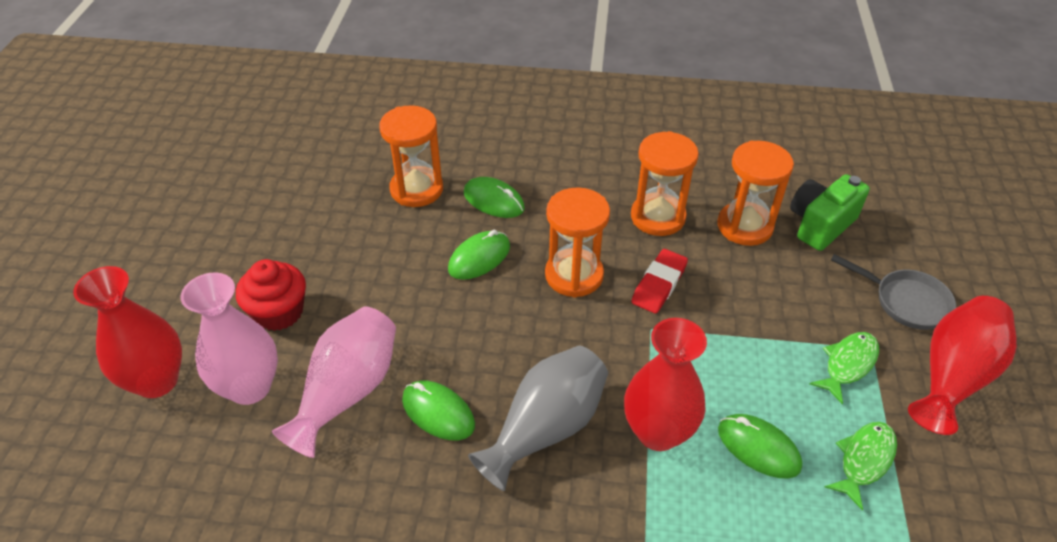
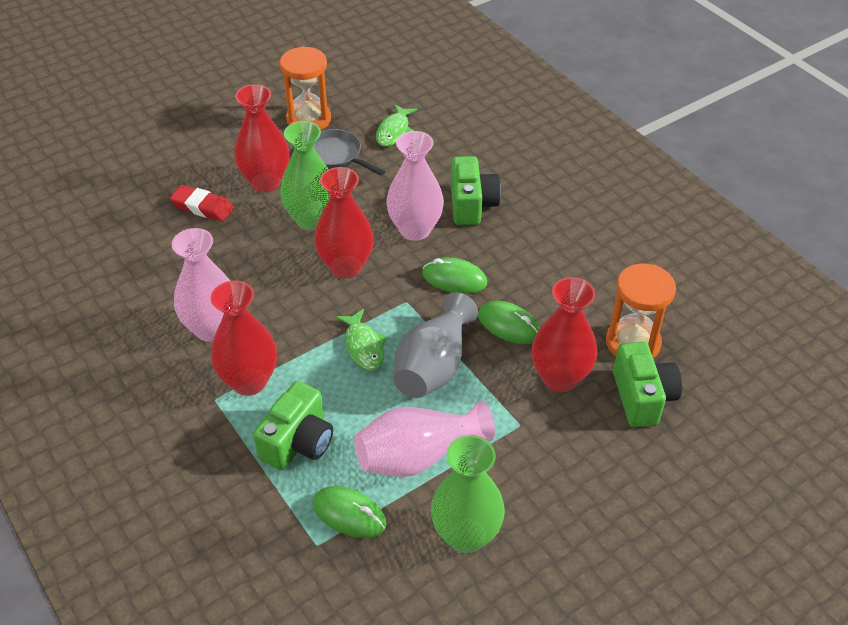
green camera: 1 -> 3
green mouse: 4 -> 3
green vase: 0 -> 2
orange hourglass: 4 -> 2
pink vase: 2 -> 3
red cupcake: 1 -> 0
red vase: 3 -> 4

